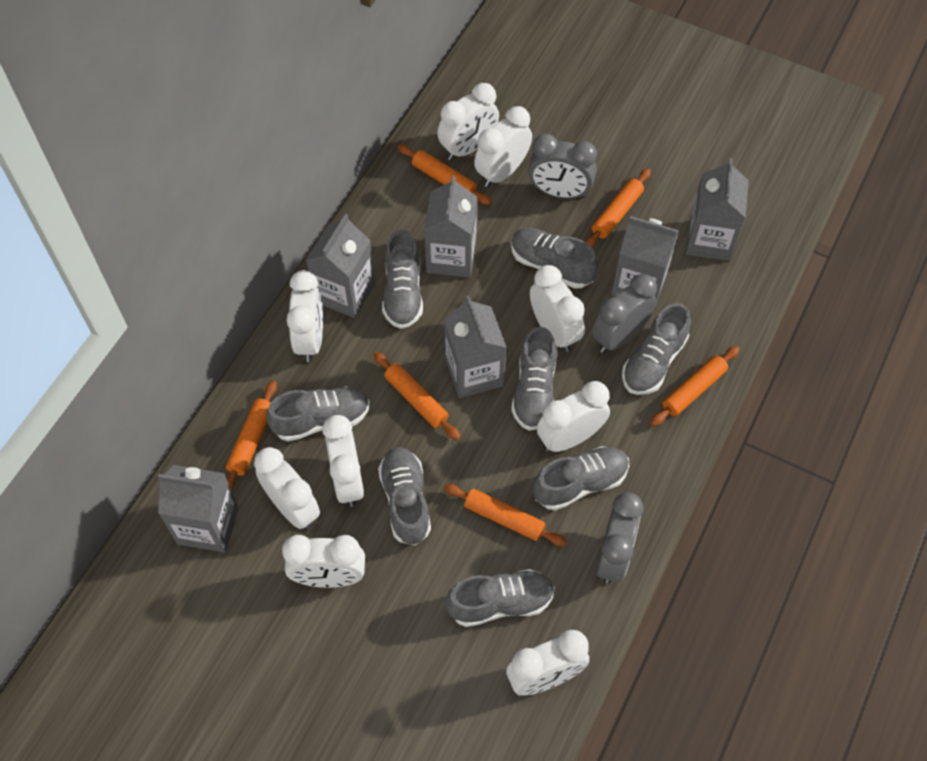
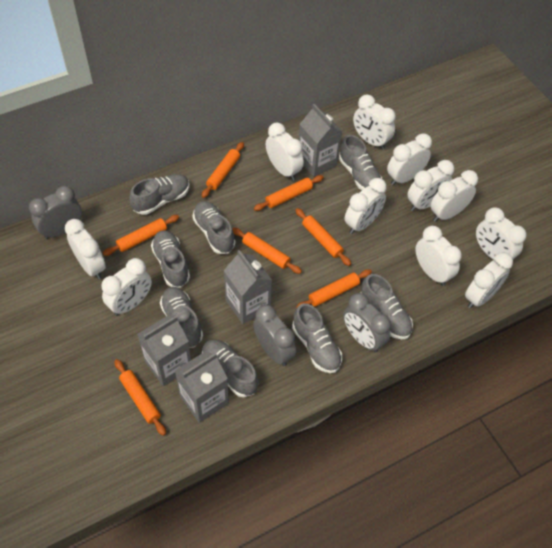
grey carton: 6 -> 4
orange rolling pin: 6 -> 7
white clock: 9 -> 11

